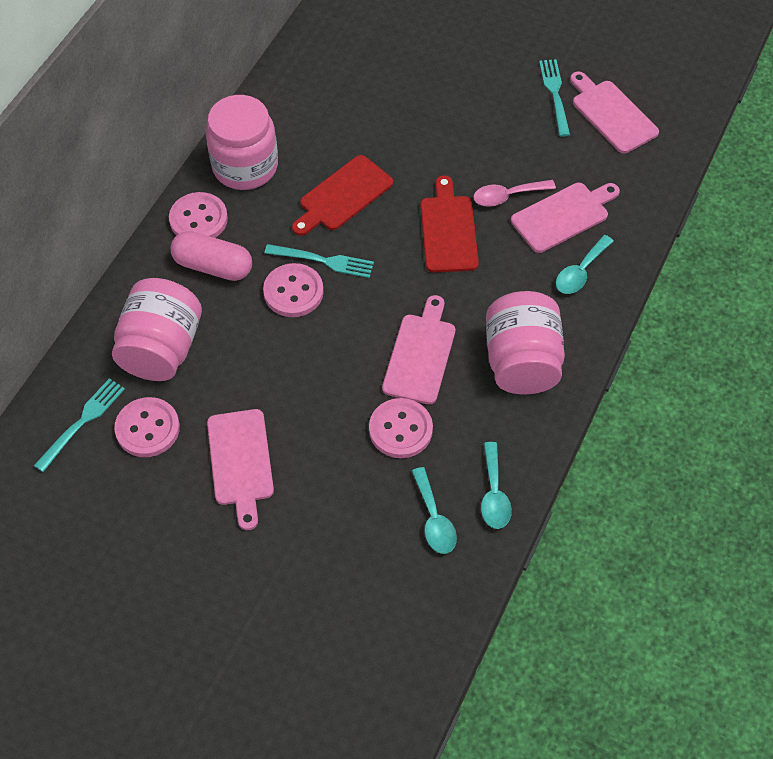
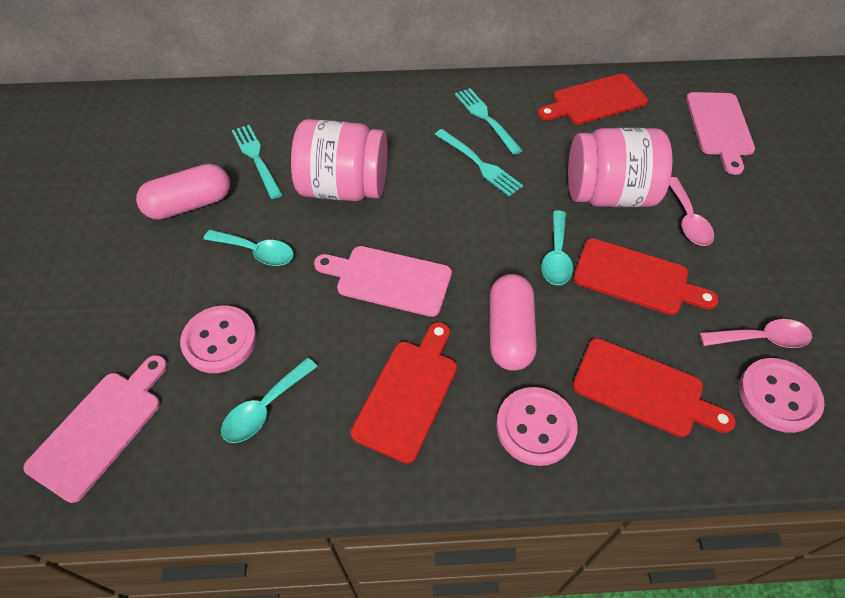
pink button: 4 -> 3
pink capsule: 1 -> 2
pink cutting board: 4 -> 3
pink jar: 3 -> 2
pink spoon: 1 -> 2
red cutting board: 2 -> 4

